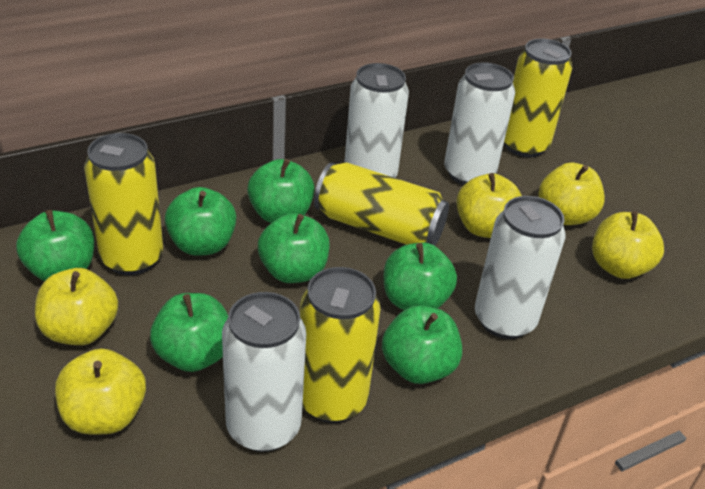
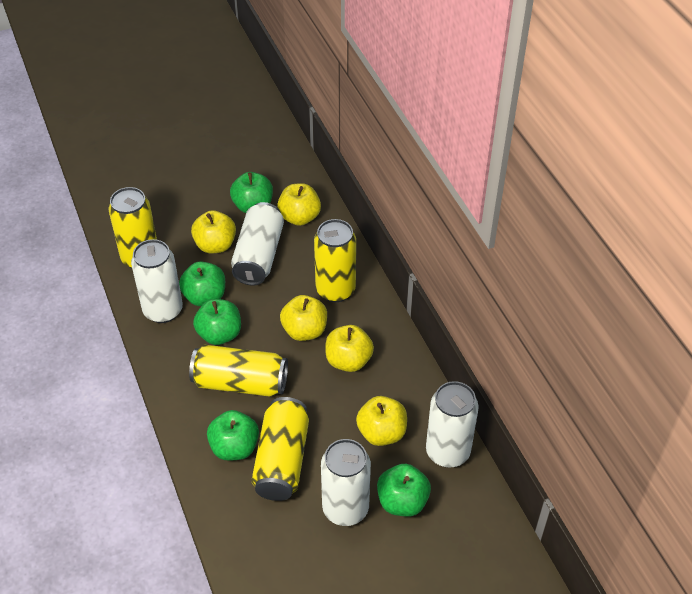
green apple: 7 -> 5

